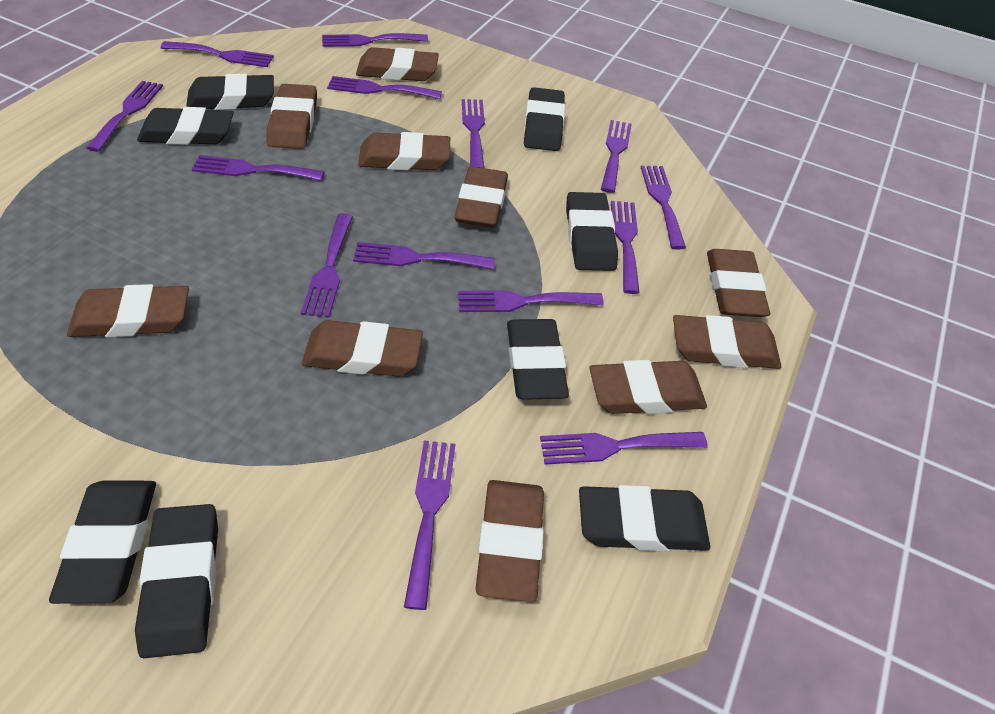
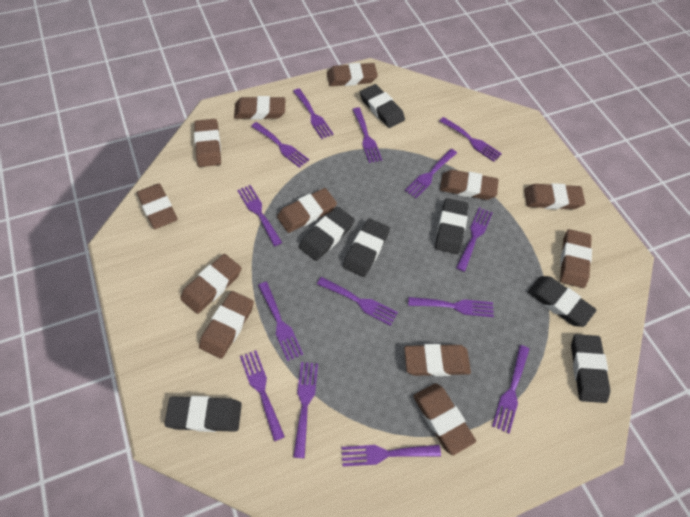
black eraser: 8 -> 7
brown eraser: 10 -> 12

